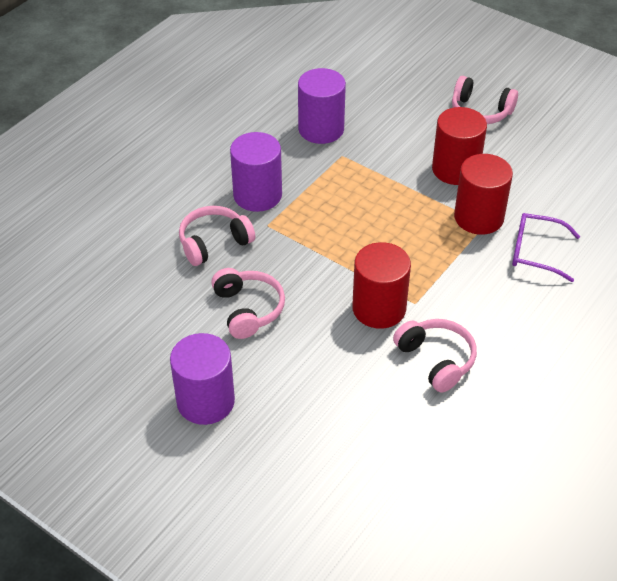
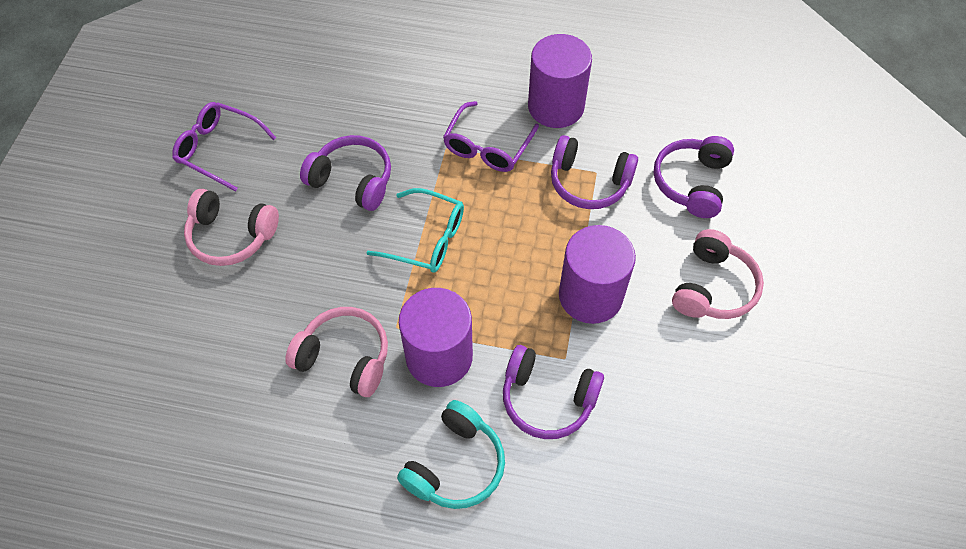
pink headphones: 4 -> 3
purple glasses: 1 -> 2
purple headphones: 0 -> 4
red cylinder: 3 -> 0
turquoise glasses: 0 -> 1
turquoise headphones: 0 -> 1

